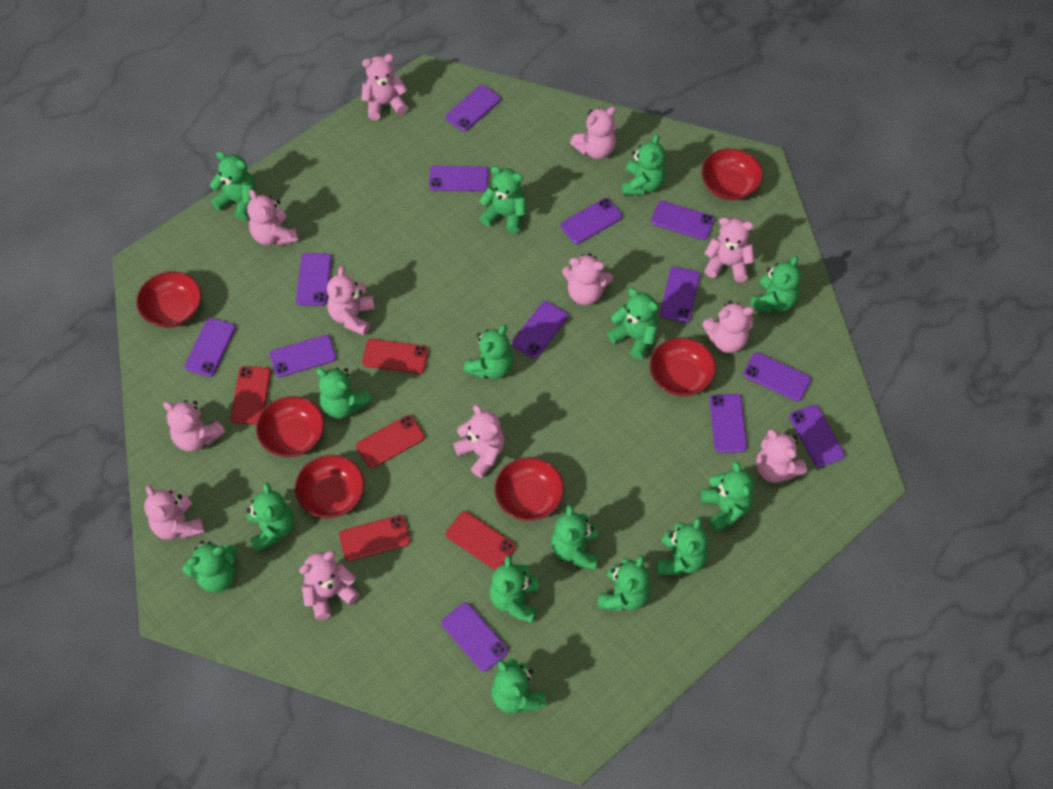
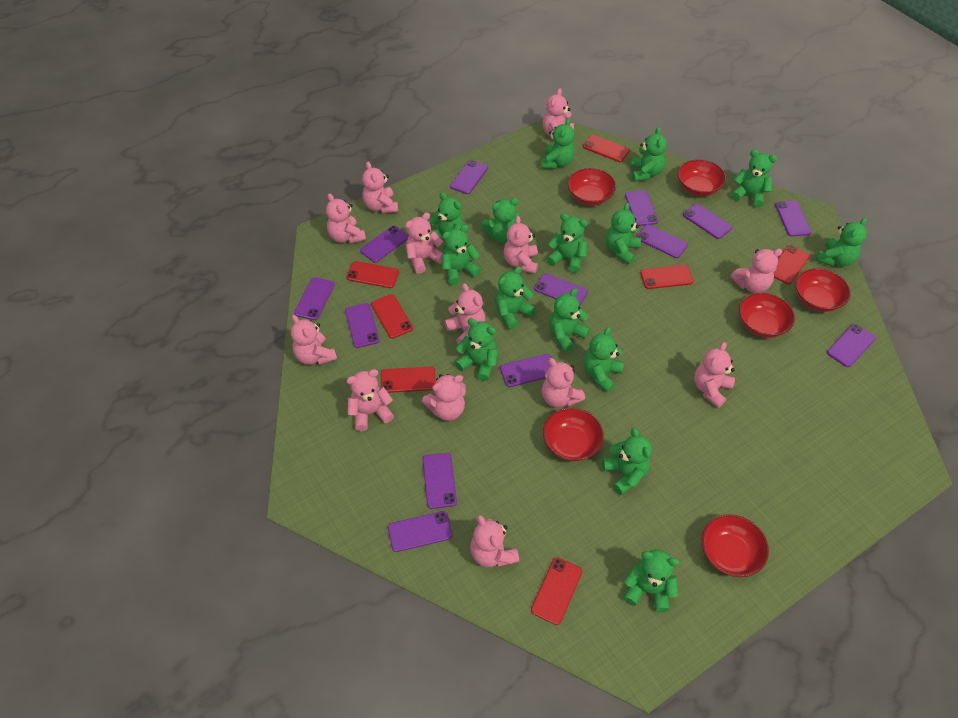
pink teddy bear: 12 -> 13
red phone: 5 -> 7

